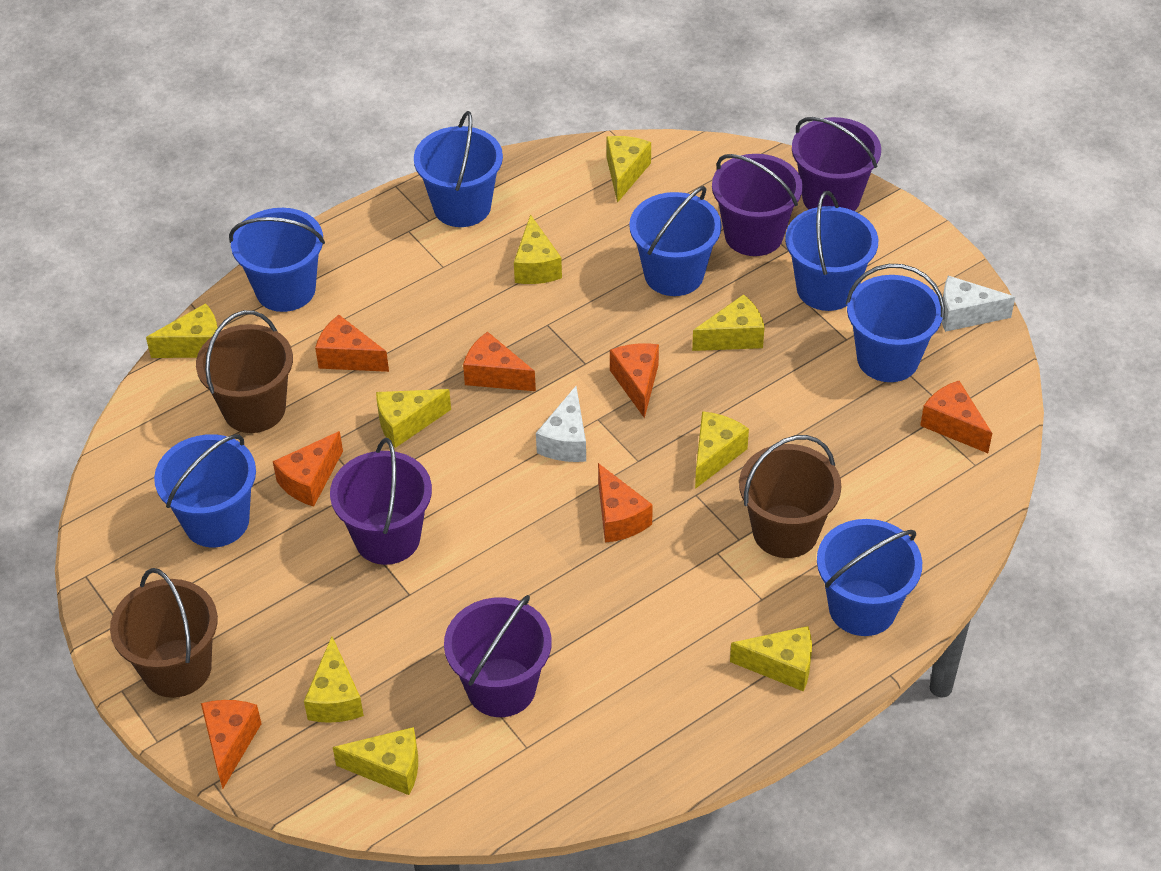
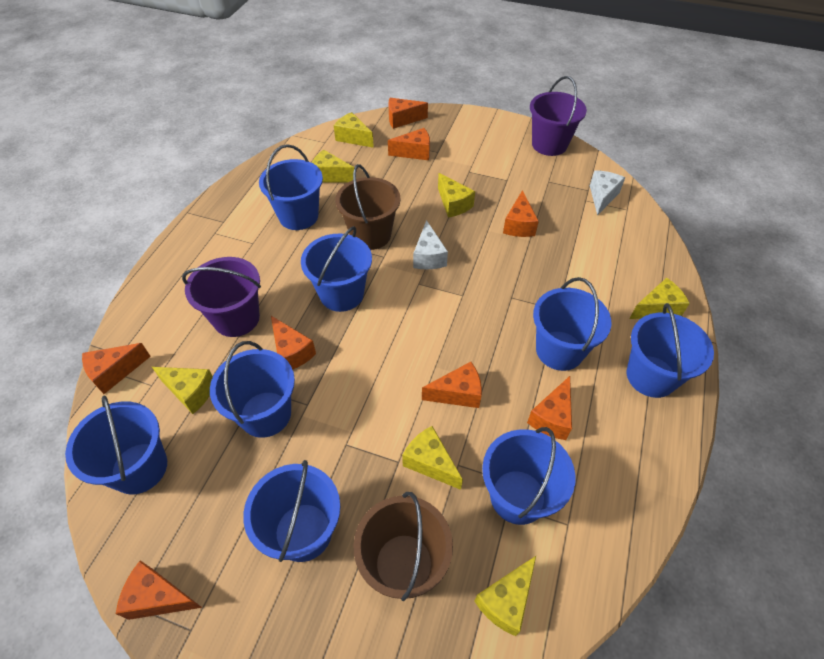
blue bucket: 7 -> 8
brown bucket: 3 -> 2
orange cheese: 7 -> 8
purple bucket: 4 -> 2
yellow cheese: 9 -> 7

